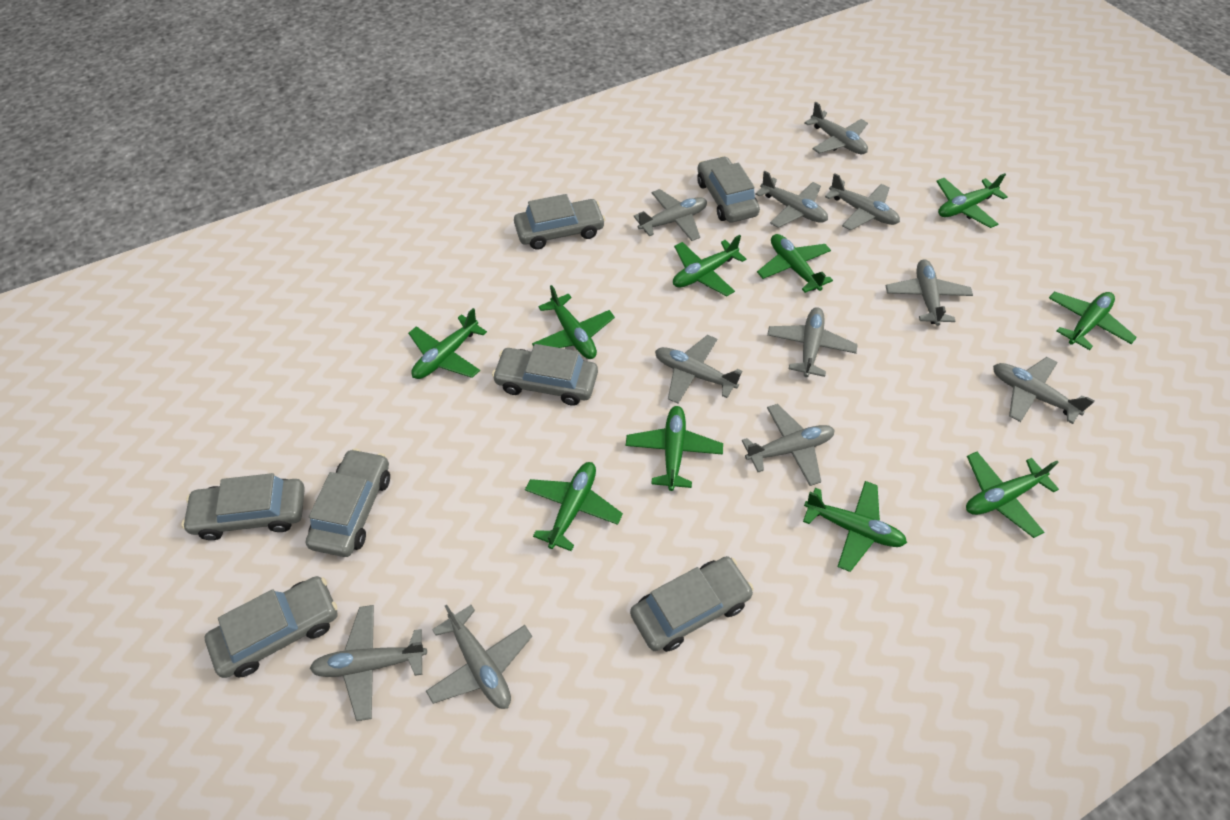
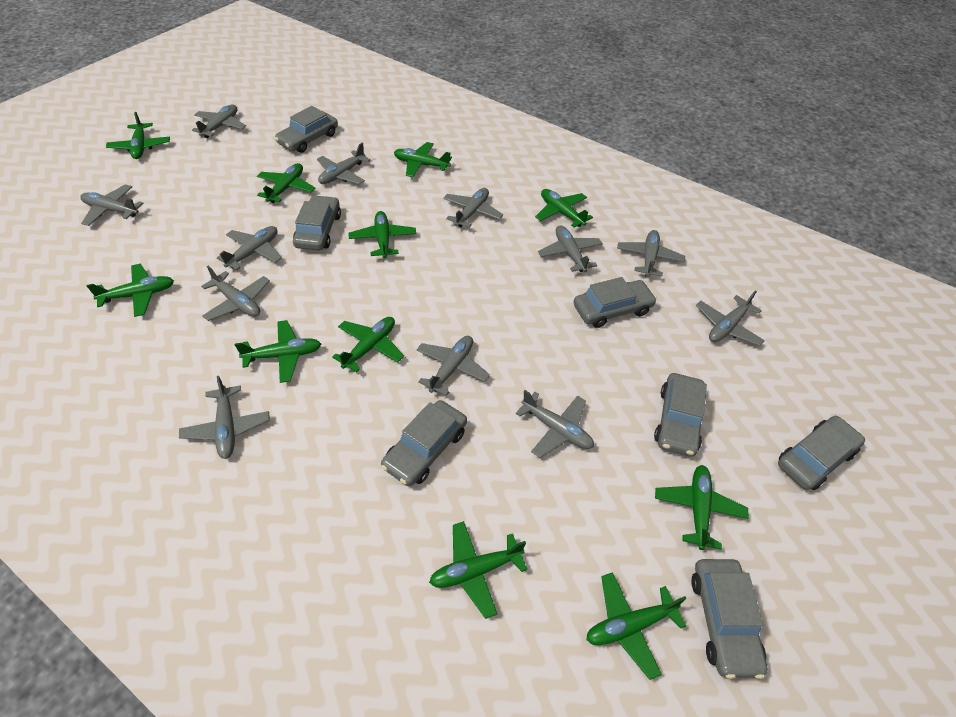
green plane: 10 -> 11
grey plane: 11 -> 12

